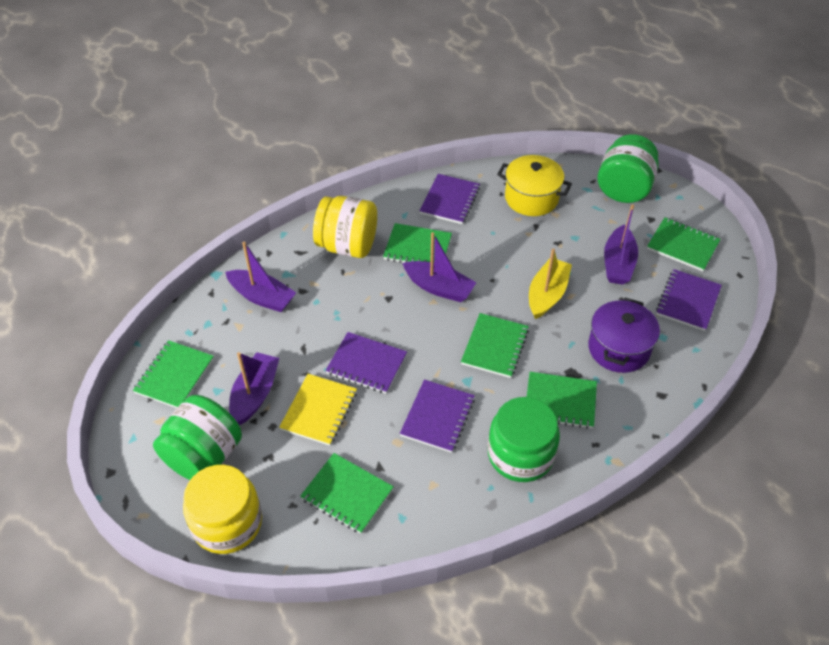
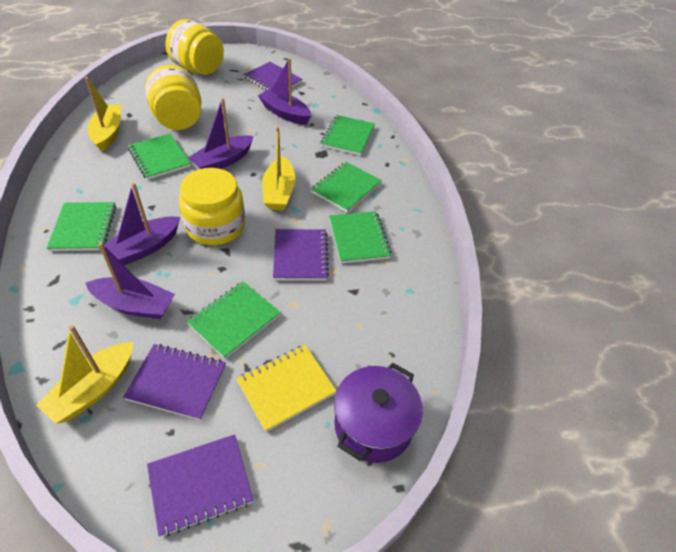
green jar: 3 -> 0
yellow boat: 1 -> 3
yellow jar: 2 -> 3
yellow pot: 1 -> 0

